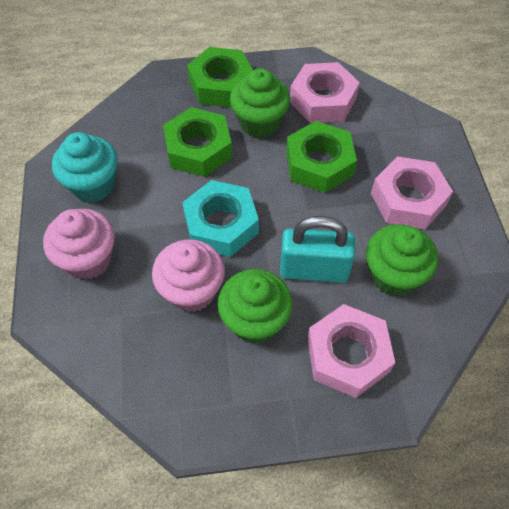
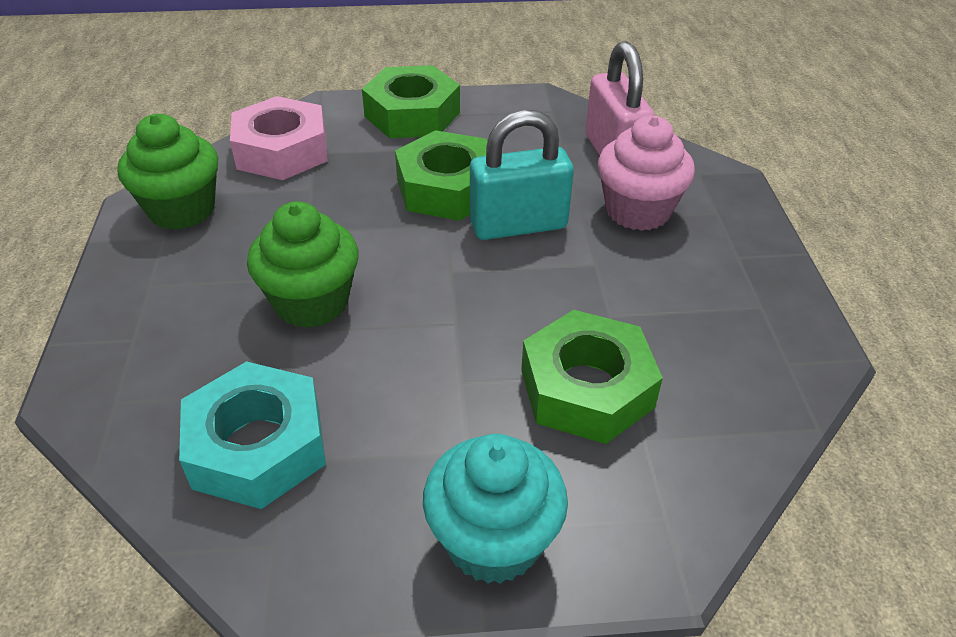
green cupcake: 3 -> 2
pink cupcake: 2 -> 1
pink nut: 3 -> 1
pink padlock: 0 -> 1

